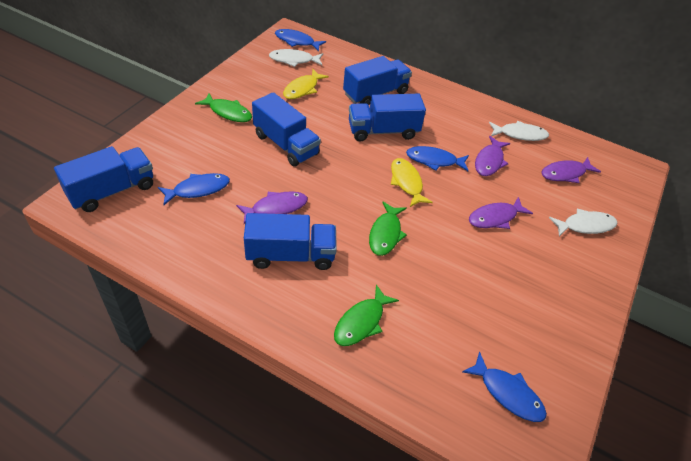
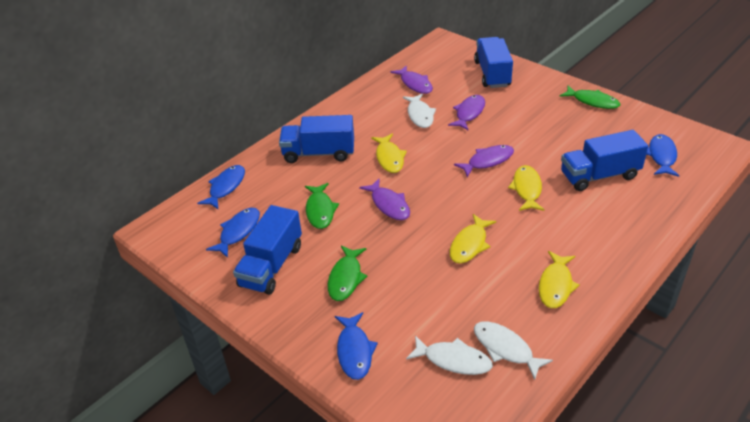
blue truck: 5 -> 4
yellow fish: 2 -> 4

